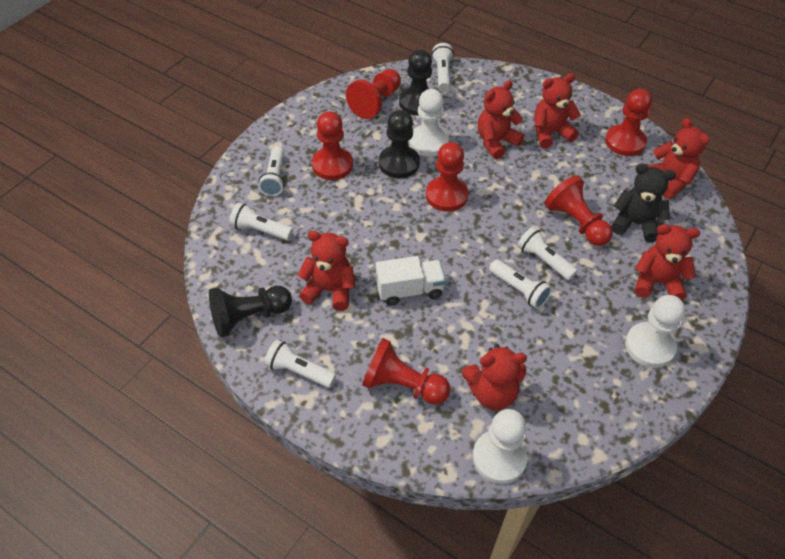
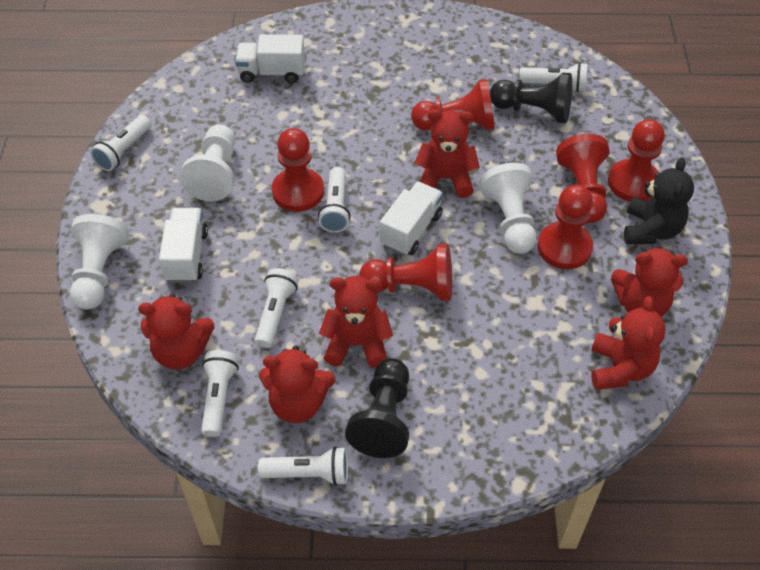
black pawn: 3 -> 2
white truck: 1 -> 3

